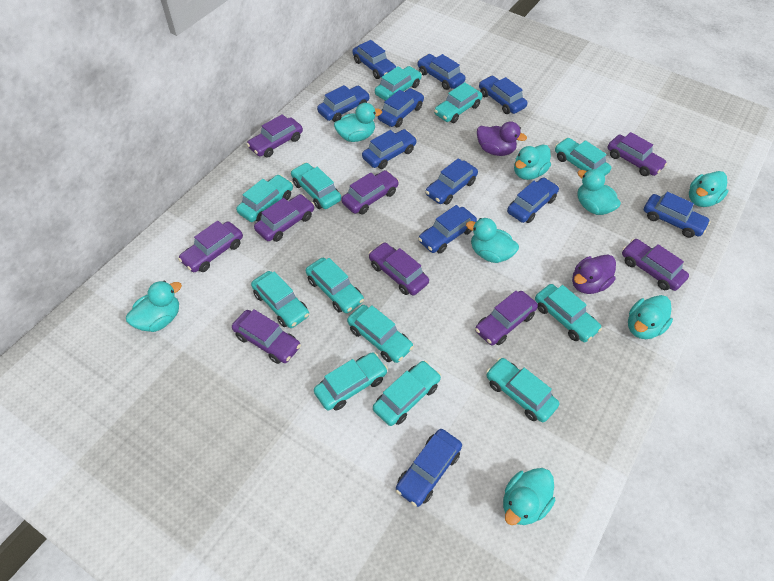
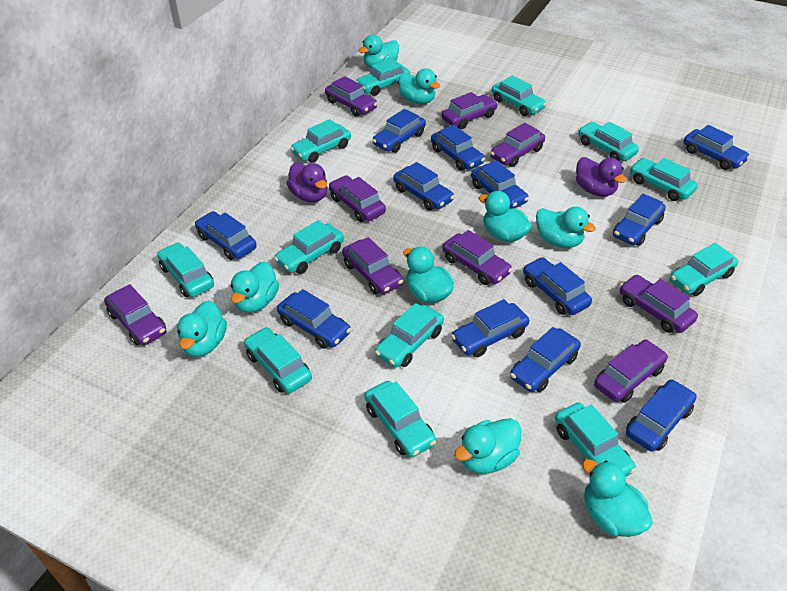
blue car: 11 -> 12
turquoise duck: 8 -> 9

